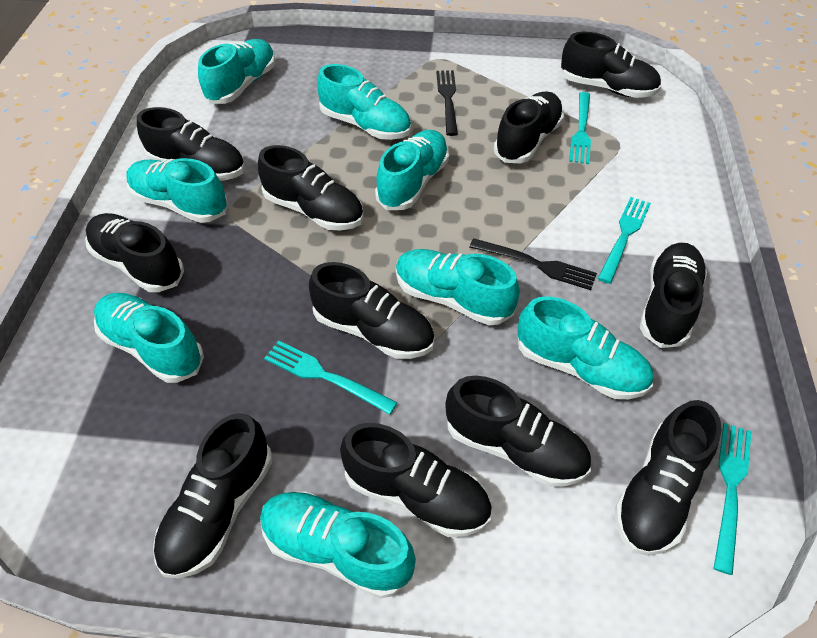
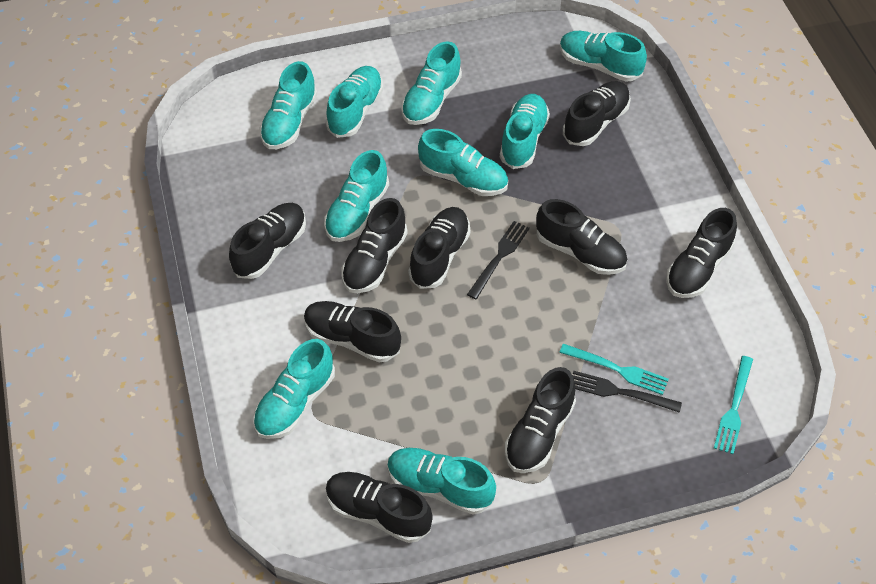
black shoe: 11 -> 9
turquoise fork: 4 -> 2
turquoise shoe: 8 -> 9

